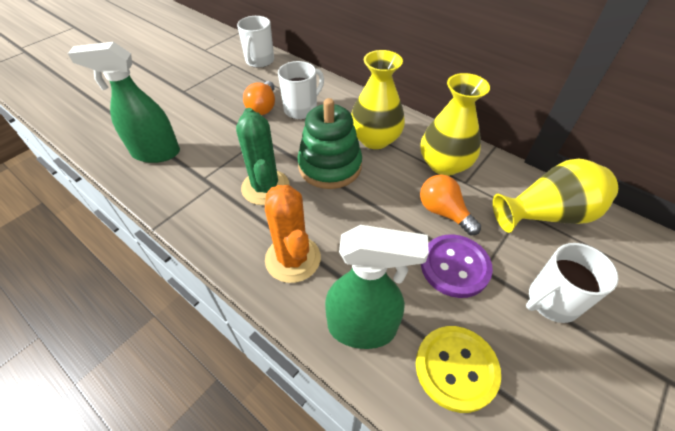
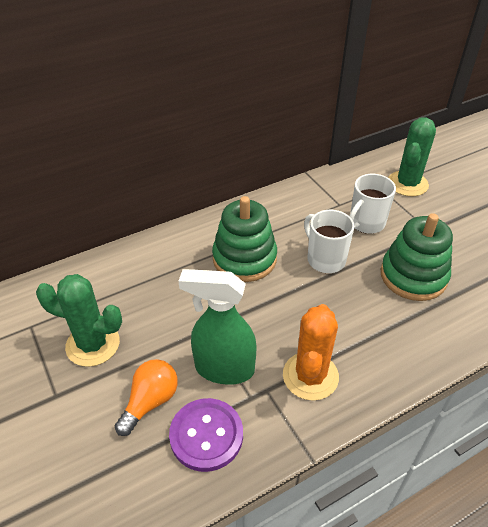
green cactus: 1 -> 2
green spray bottle: 2 -> 1
green stacking toy: 1 -> 2
orange light bulb: 2 -> 1
white mug: 3 -> 2
yellow button: 1 -> 0
yellow vase: 3 -> 0

